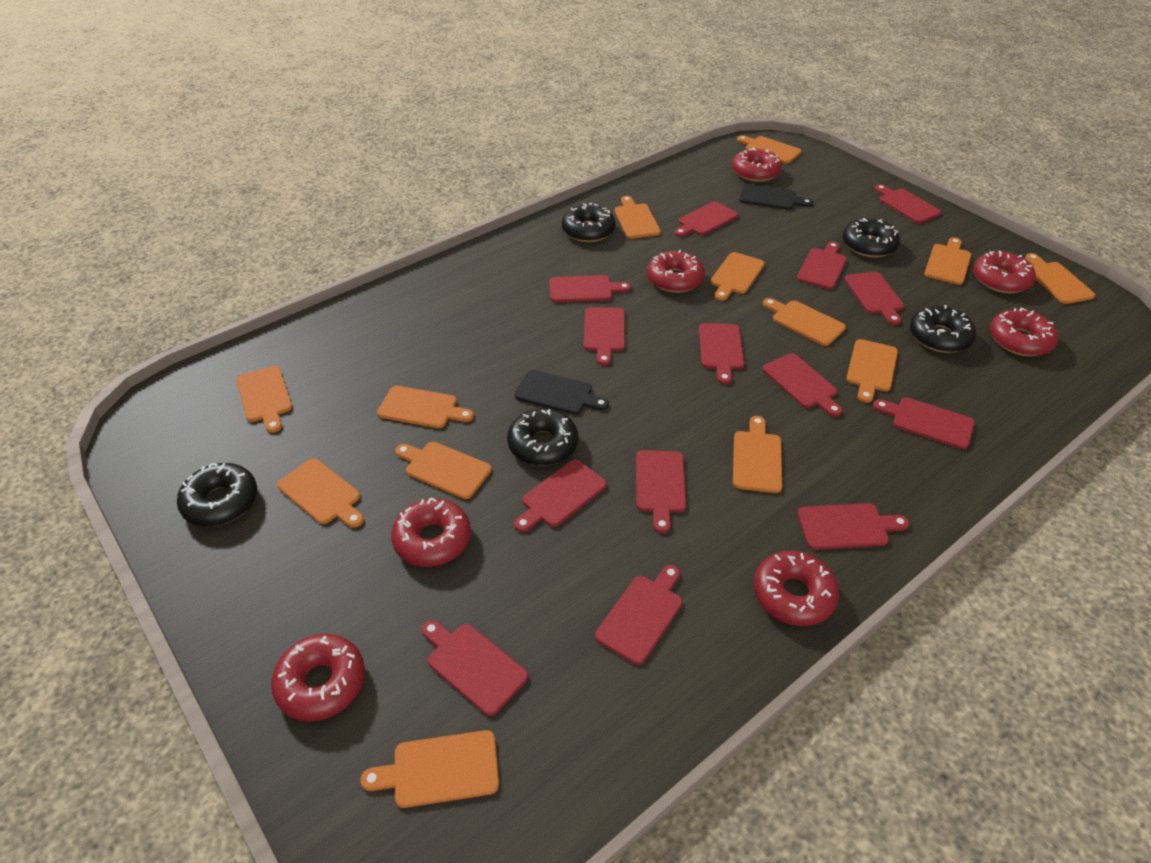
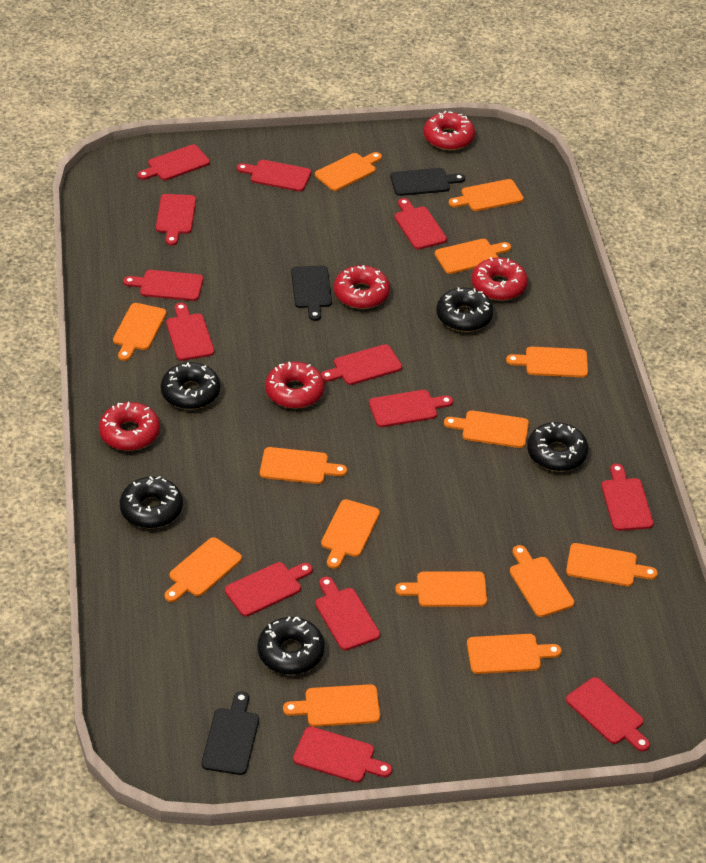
black cutting board: 2 -> 3
orange cutting board: 13 -> 14
red cutting board: 14 -> 13
red donut: 7 -> 5

